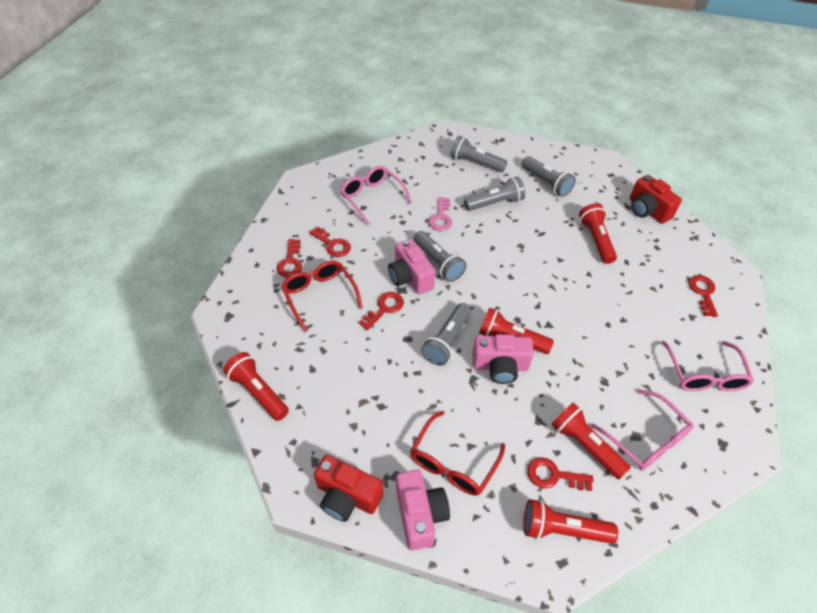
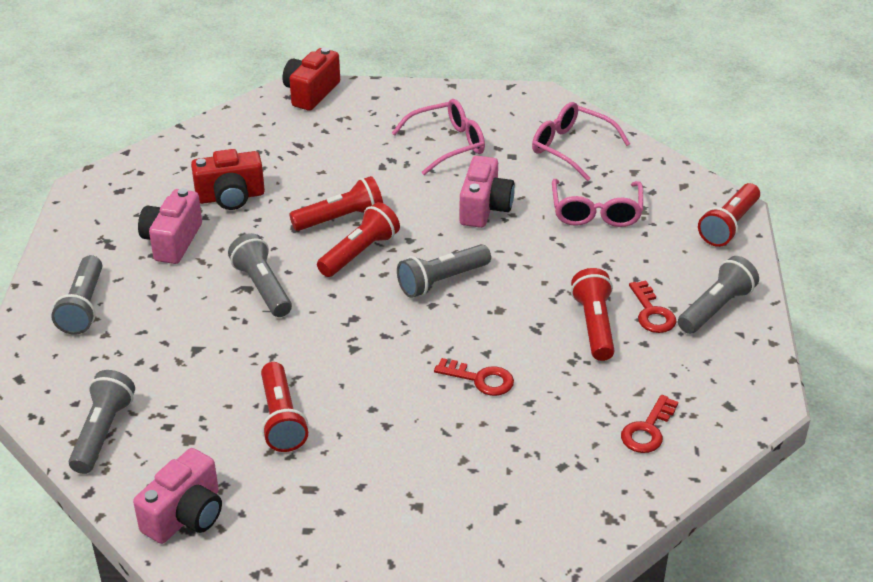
pink key: 1 -> 0
red glasses: 2 -> 0
red key: 5 -> 3

